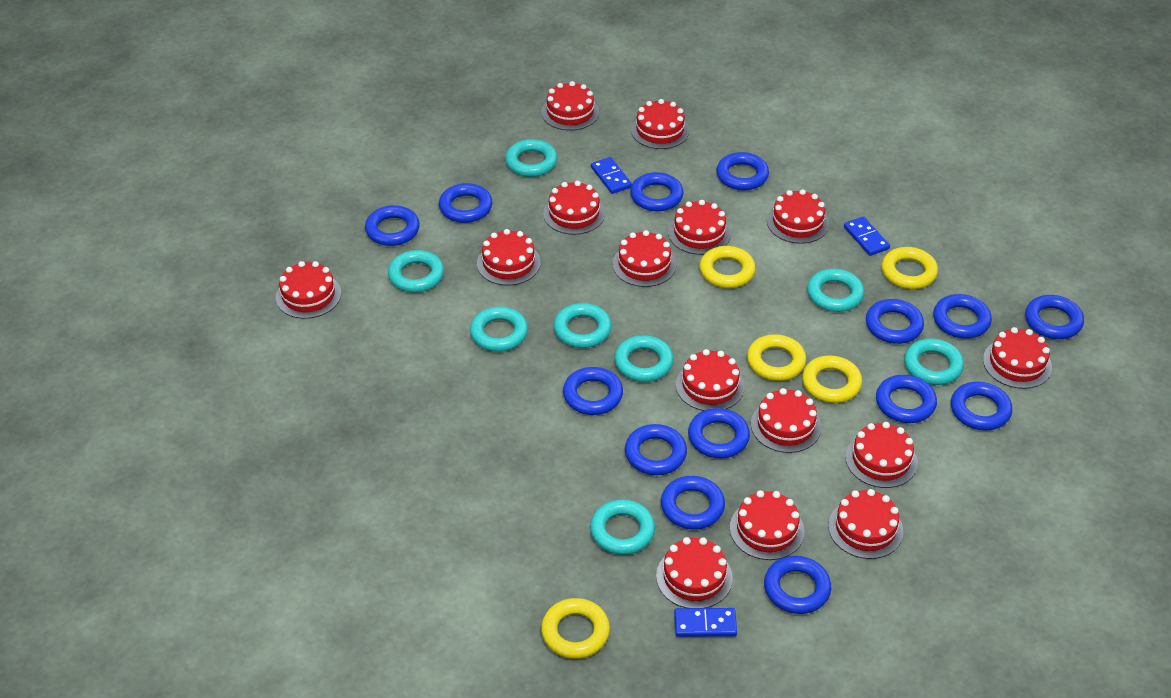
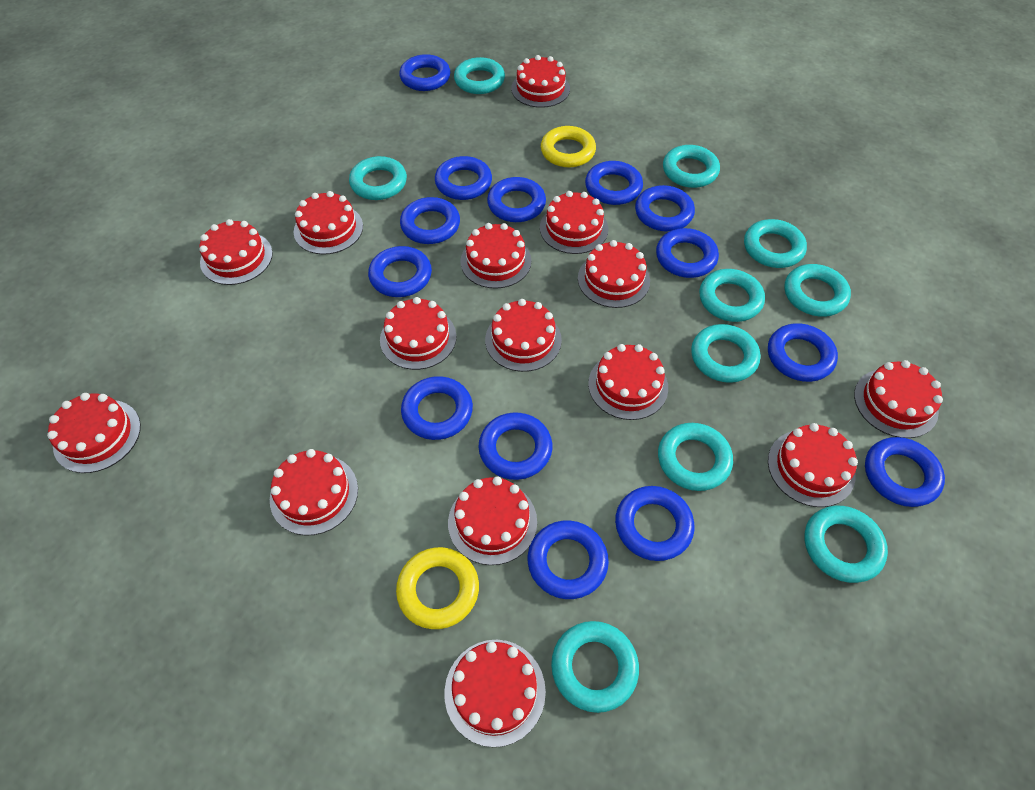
blue domino: 3 -> 0
turquoise ring: 8 -> 10
yellow ring: 5 -> 2

